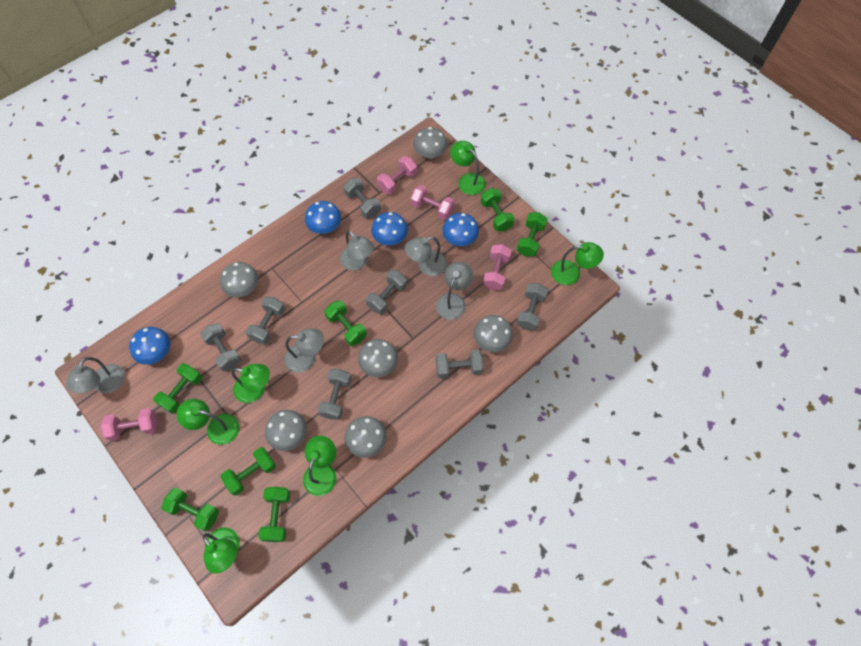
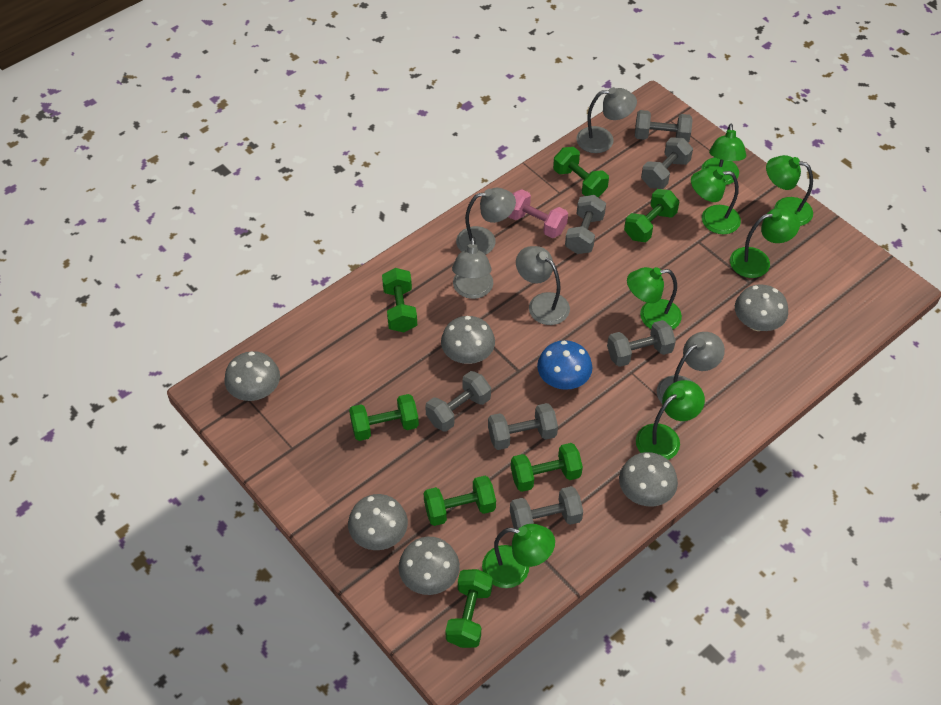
blue mushroom: 4 -> 1
green lamp: 6 -> 7
pink dumbbell: 4 -> 1

